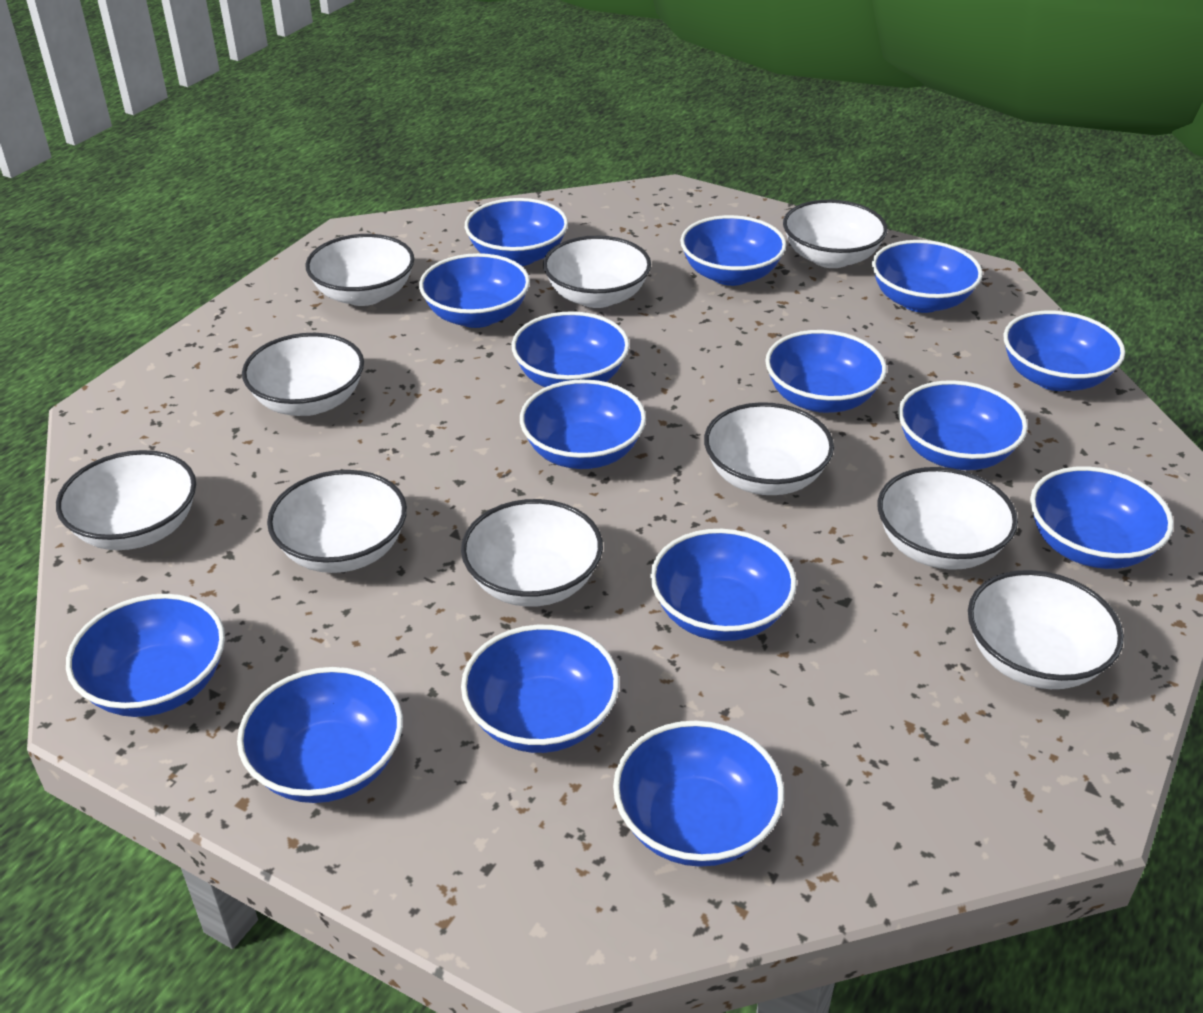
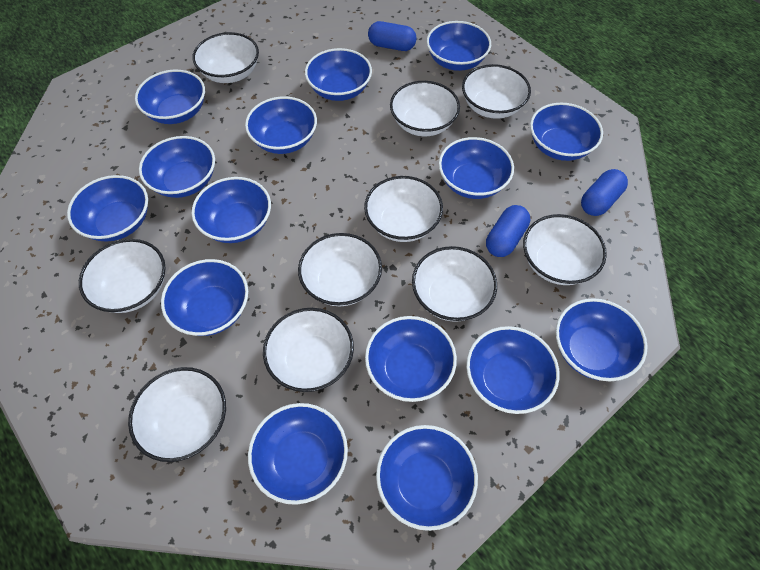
blue capsule: 0 -> 3

